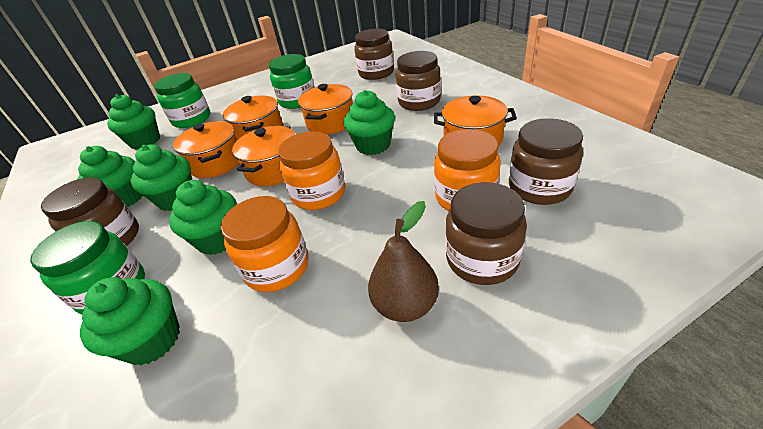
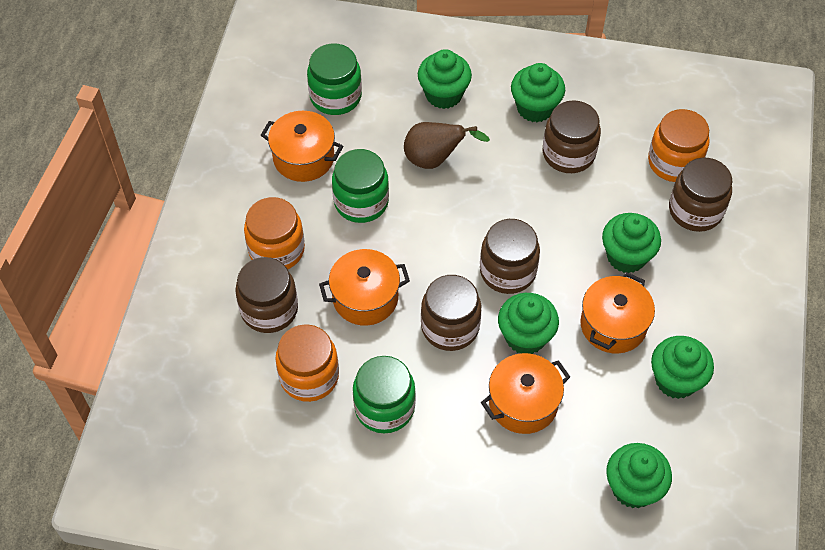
orange pot: 5 -> 4

